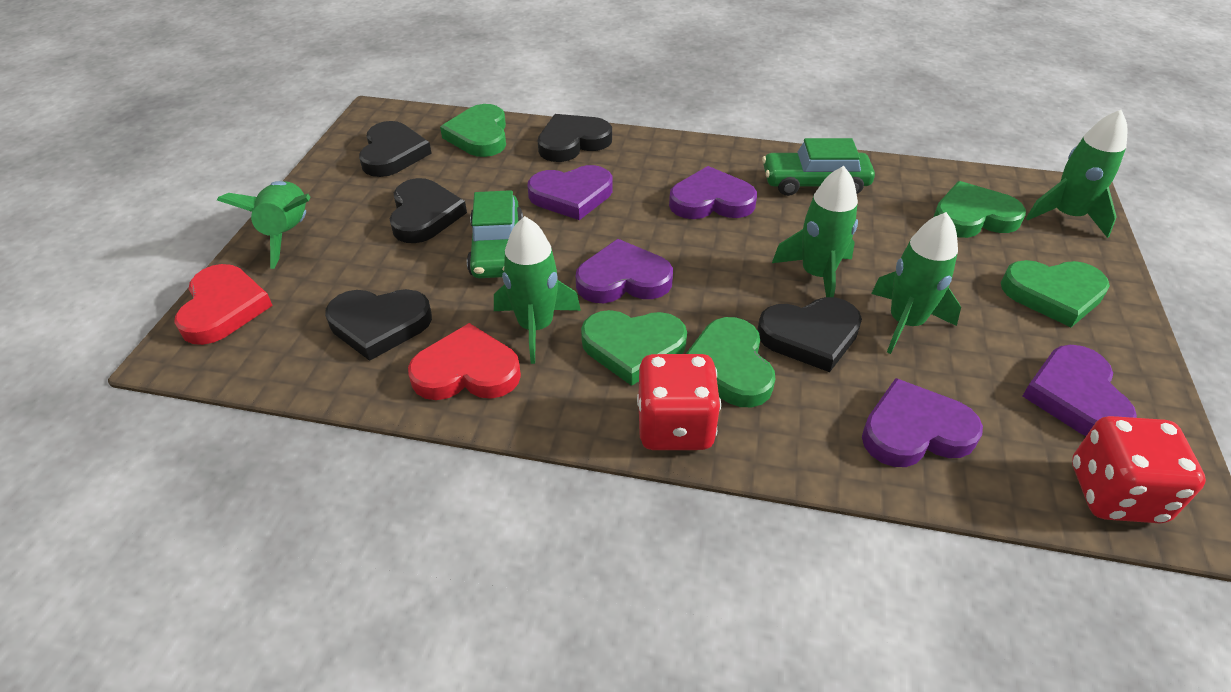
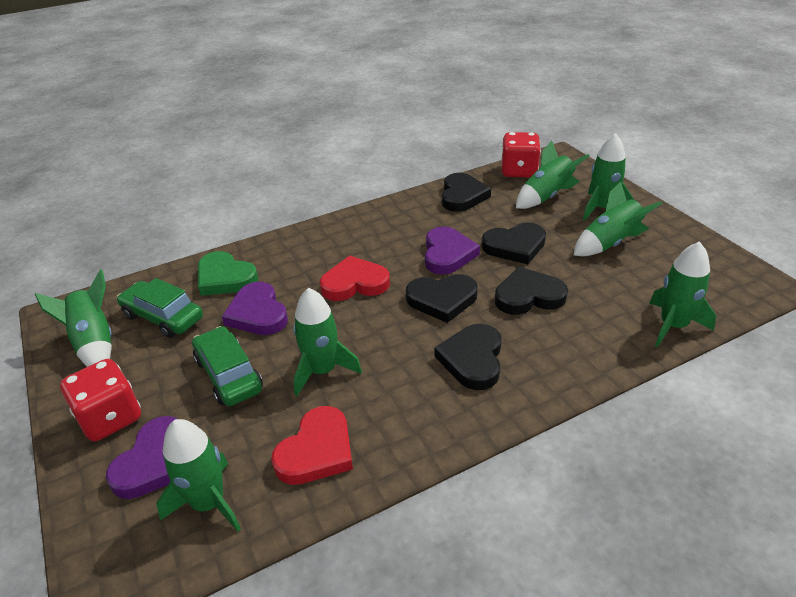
green heart: 5 -> 1
green rocket: 5 -> 7
purple heart: 5 -> 3

